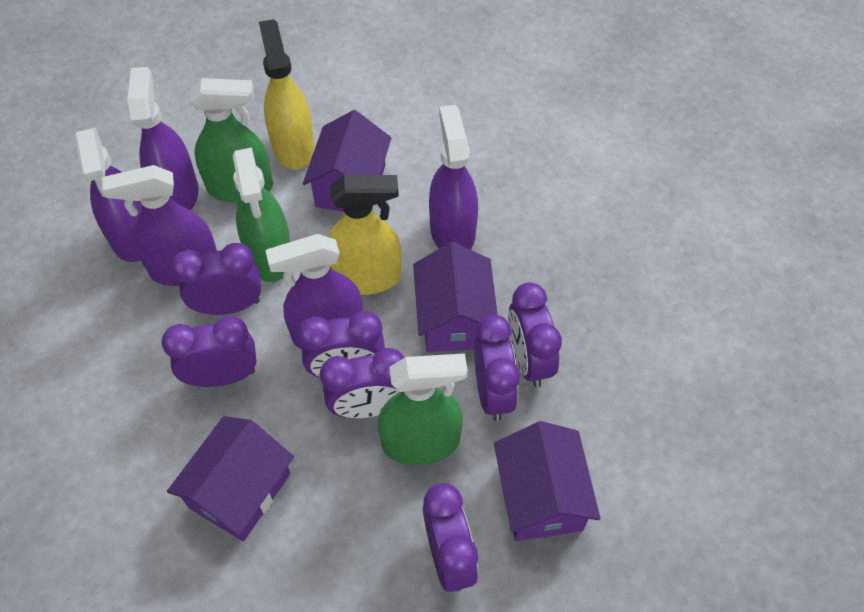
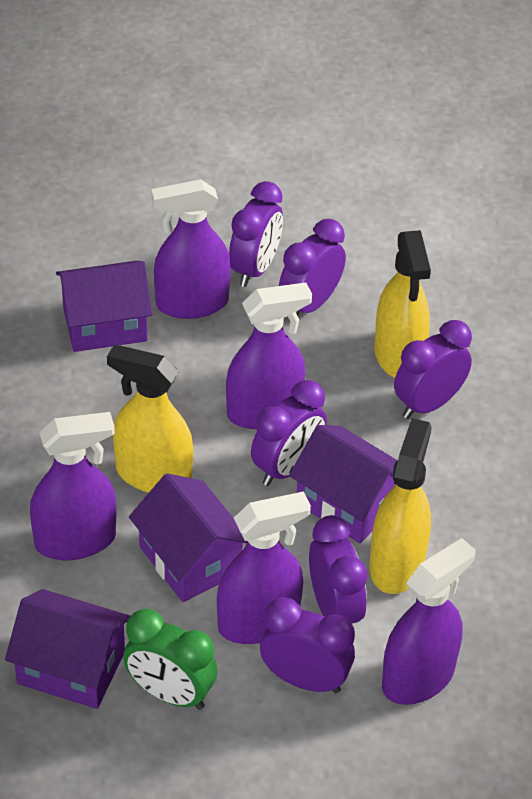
green clock: 0 -> 1
green spray bottle: 3 -> 0
purple clock: 7 -> 6
yellow spray bottle: 2 -> 3

